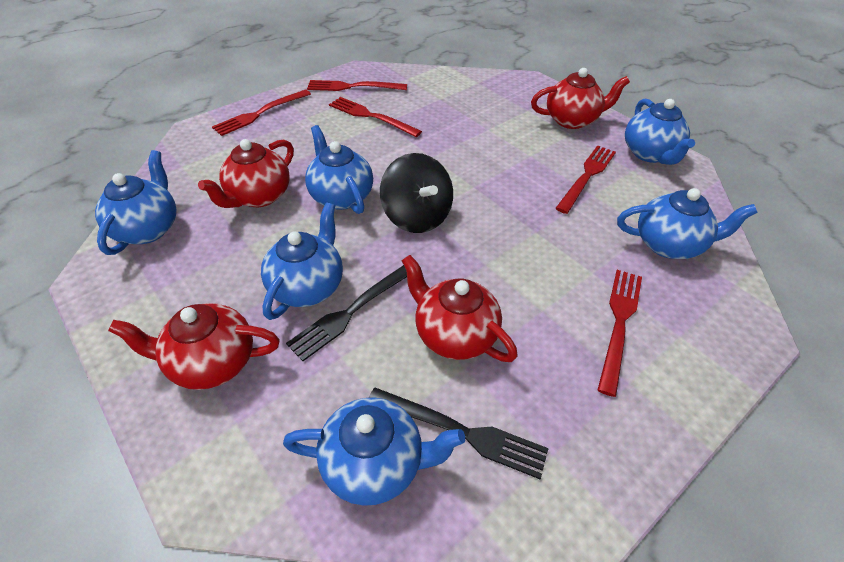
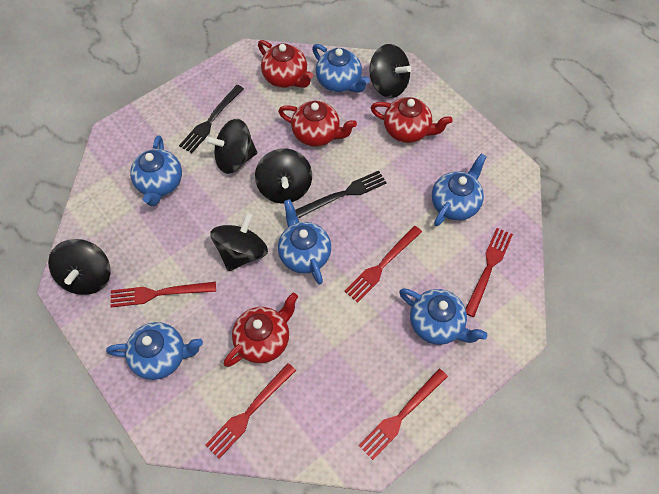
black spinning top: 1 -> 5

